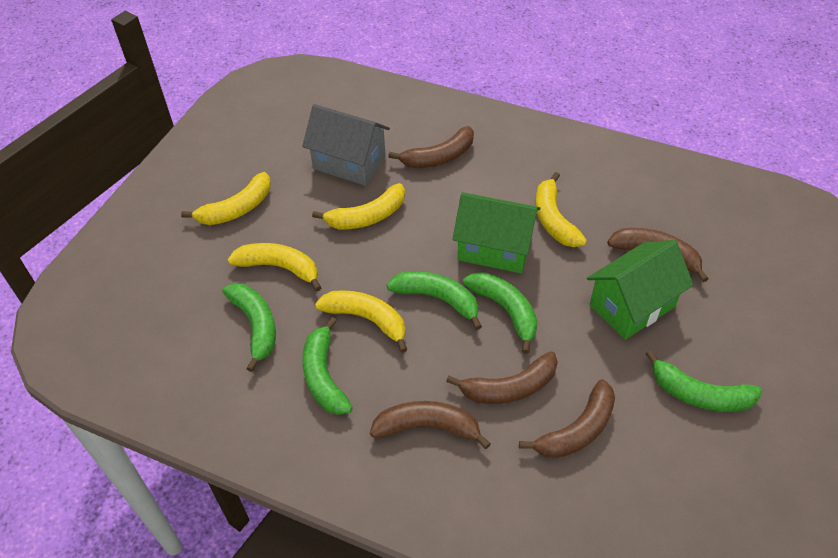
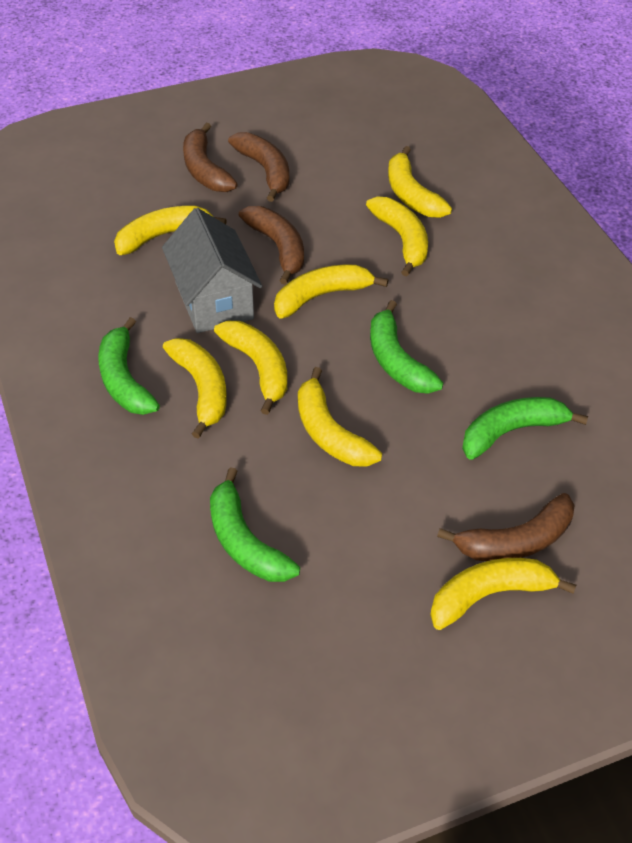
brown banana: 5 -> 4
green banana: 5 -> 4
green house: 2 -> 0
yellow banana: 5 -> 8

